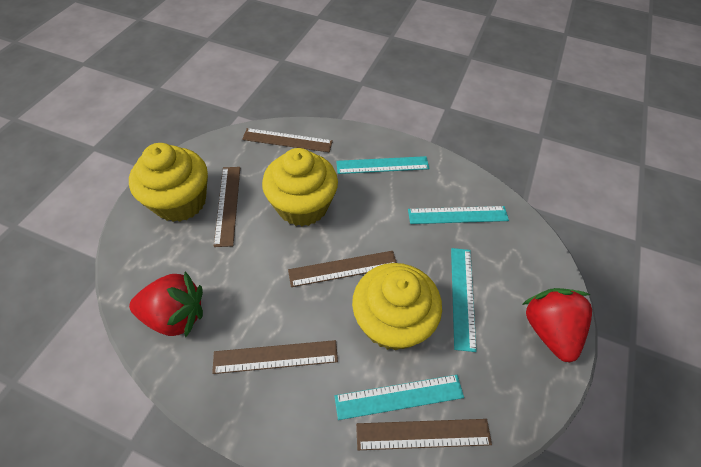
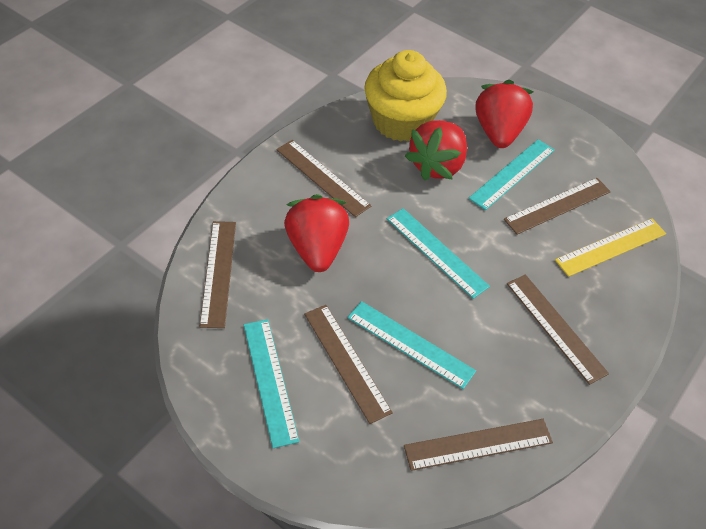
brown ruler: 5 -> 6
red strawberry: 2 -> 3
yellow cupcake: 3 -> 1
yellow ruler: 0 -> 1

